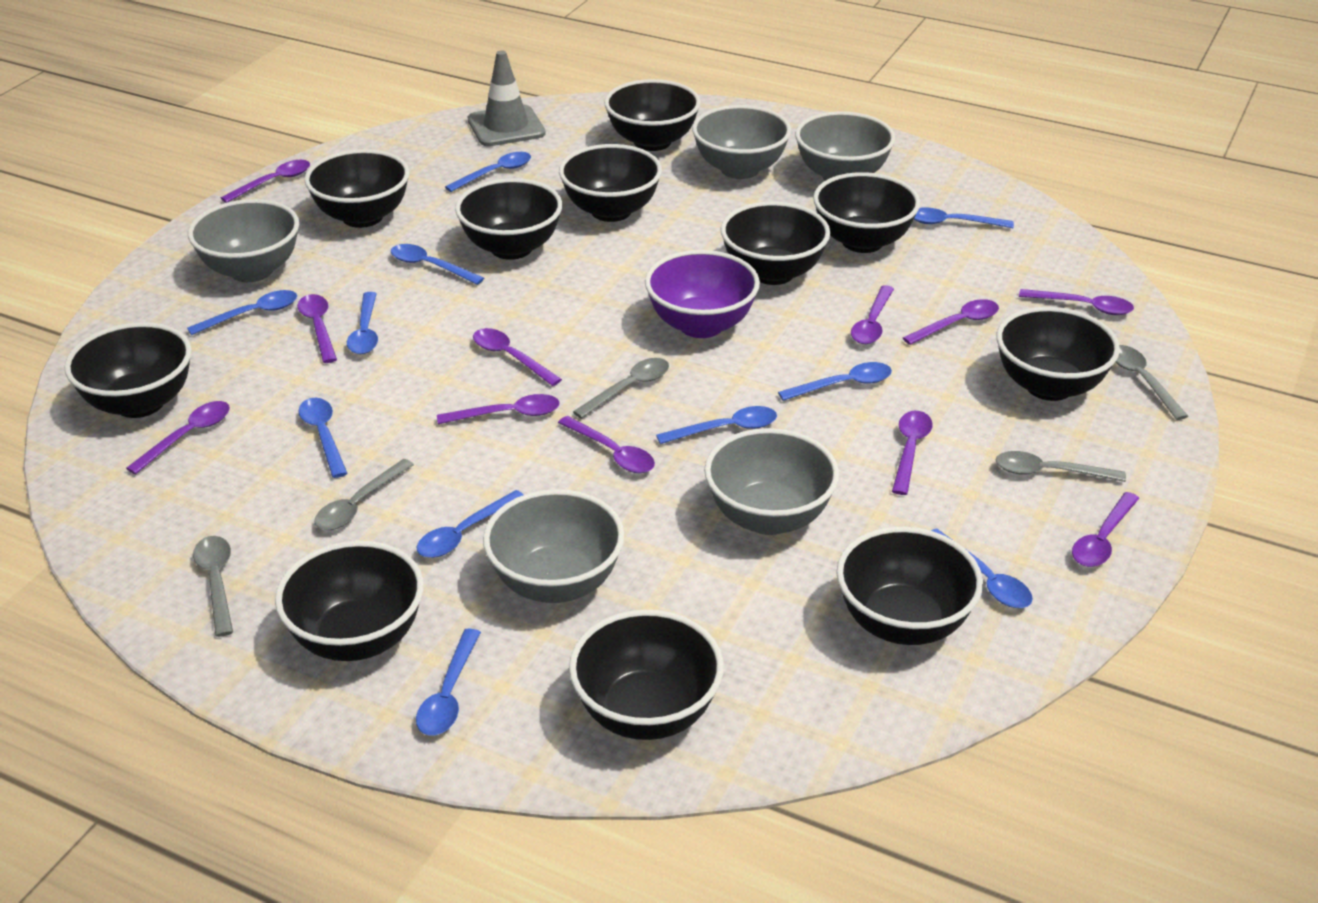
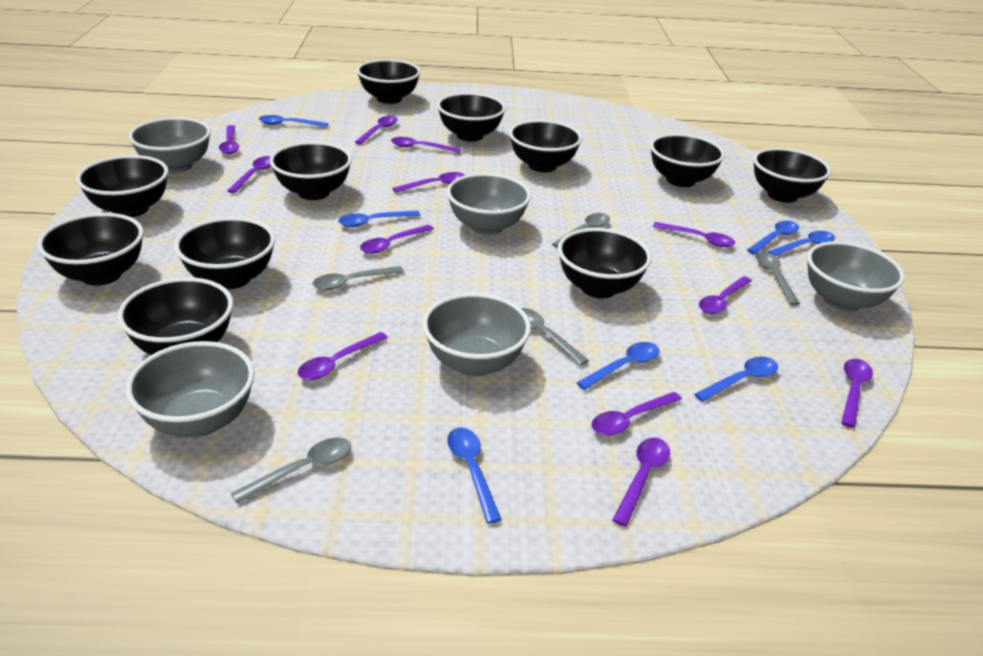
blue spoon: 11 -> 7
grey traffic cone: 1 -> 0
purple bowl: 1 -> 0
purple spoon: 11 -> 12

